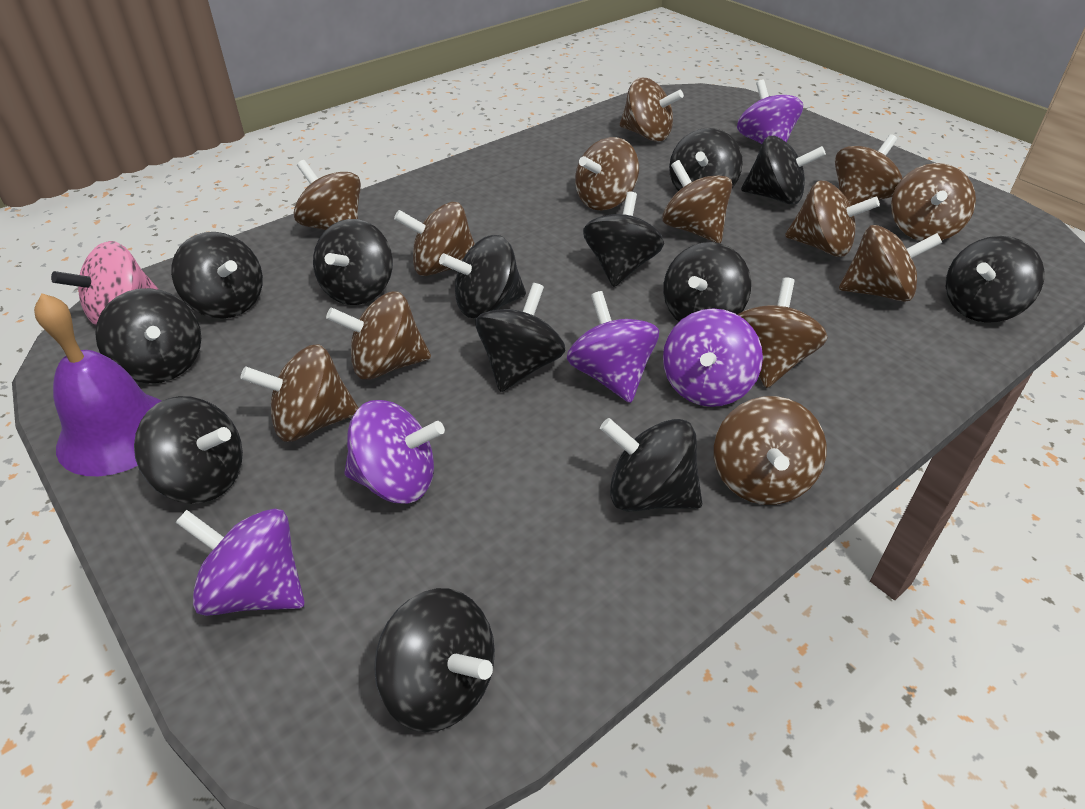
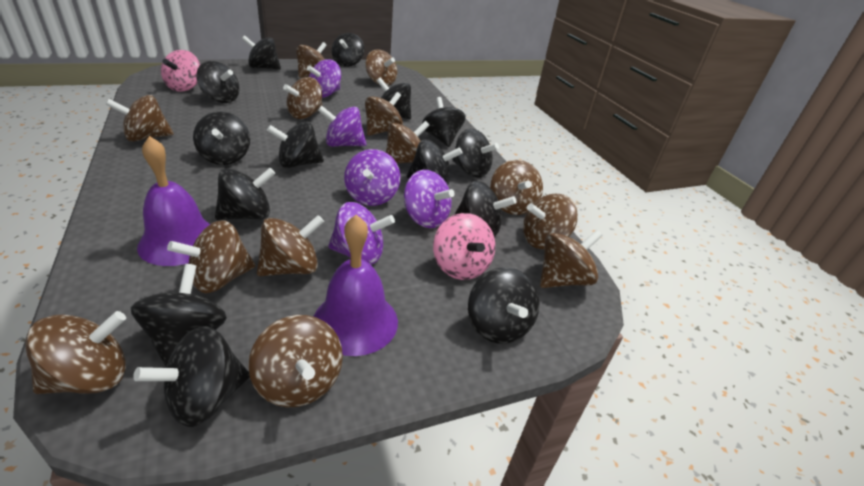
black spinning top: 13 -> 14
pink spinning top: 1 -> 2
purple bell: 1 -> 2

